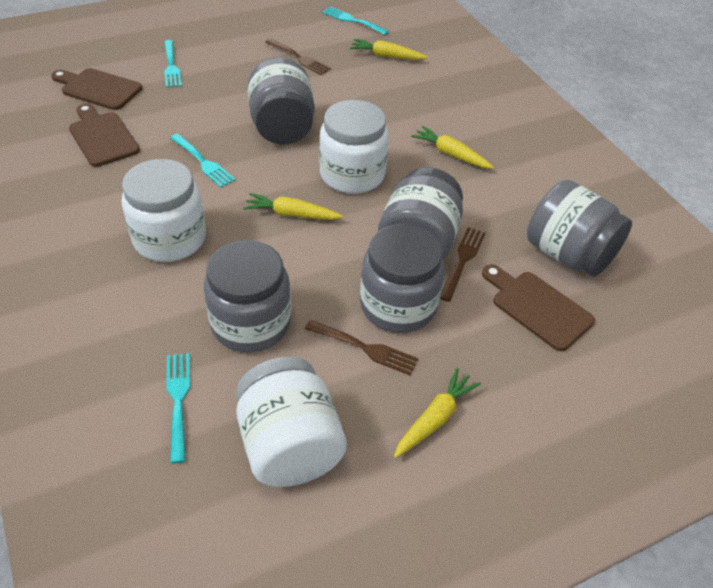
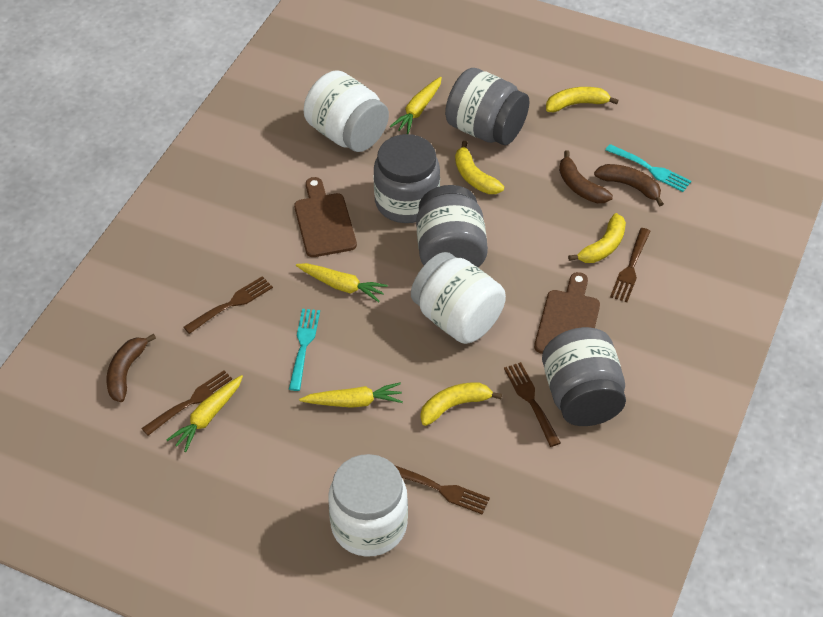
brown banana: 0 -> 3
brown cutting board: 3 -> 2
brown fork: 3 -> 5
grey jar: 5 -> 4
turquoise fork: 4 -> 2
yellow banana: 0 -> 4

